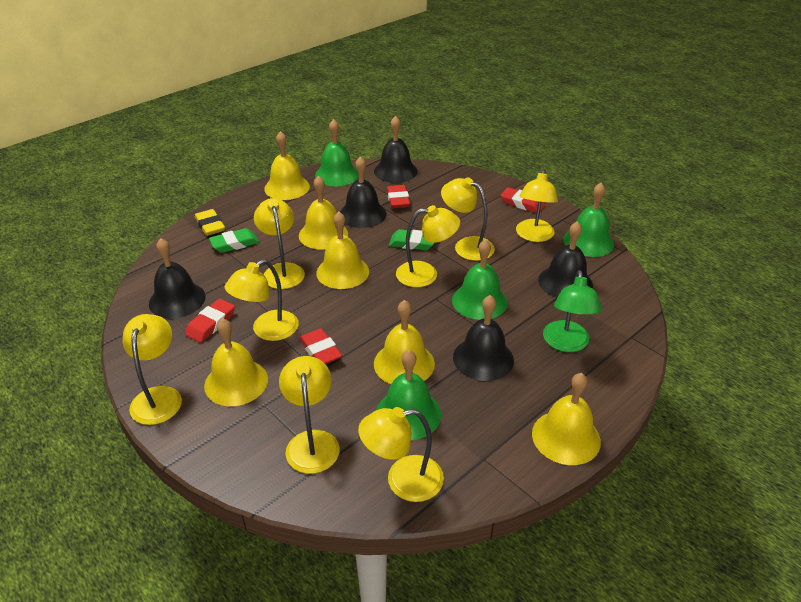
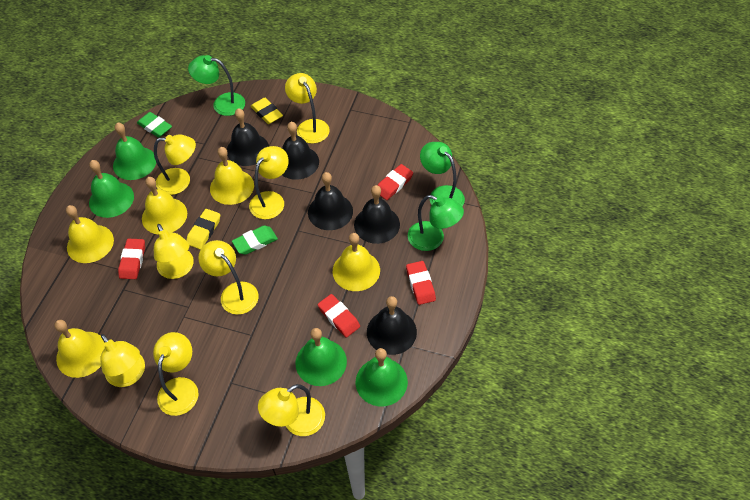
green lamp: 1 -> 3
yellow bell: 6 -> 5
yellow eraser: 1 -> 2

